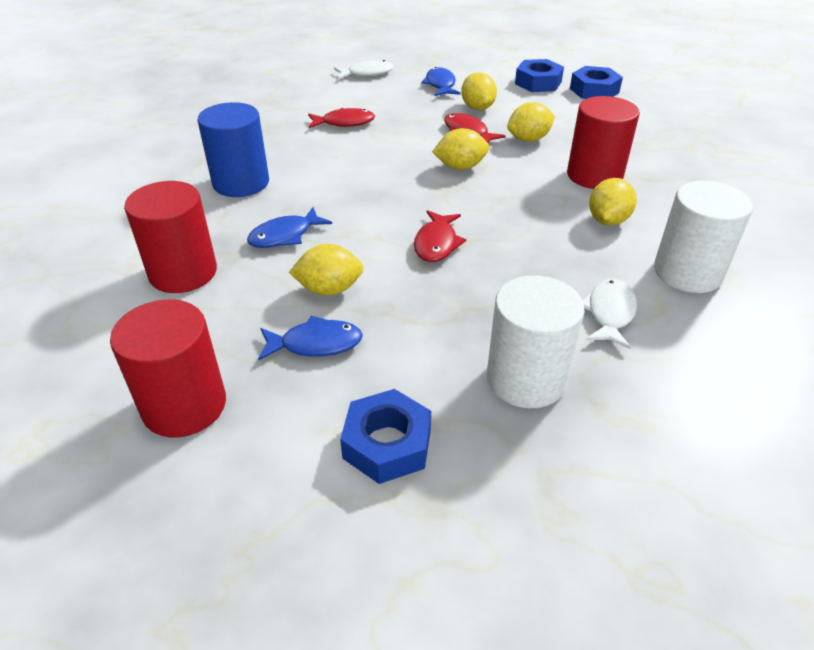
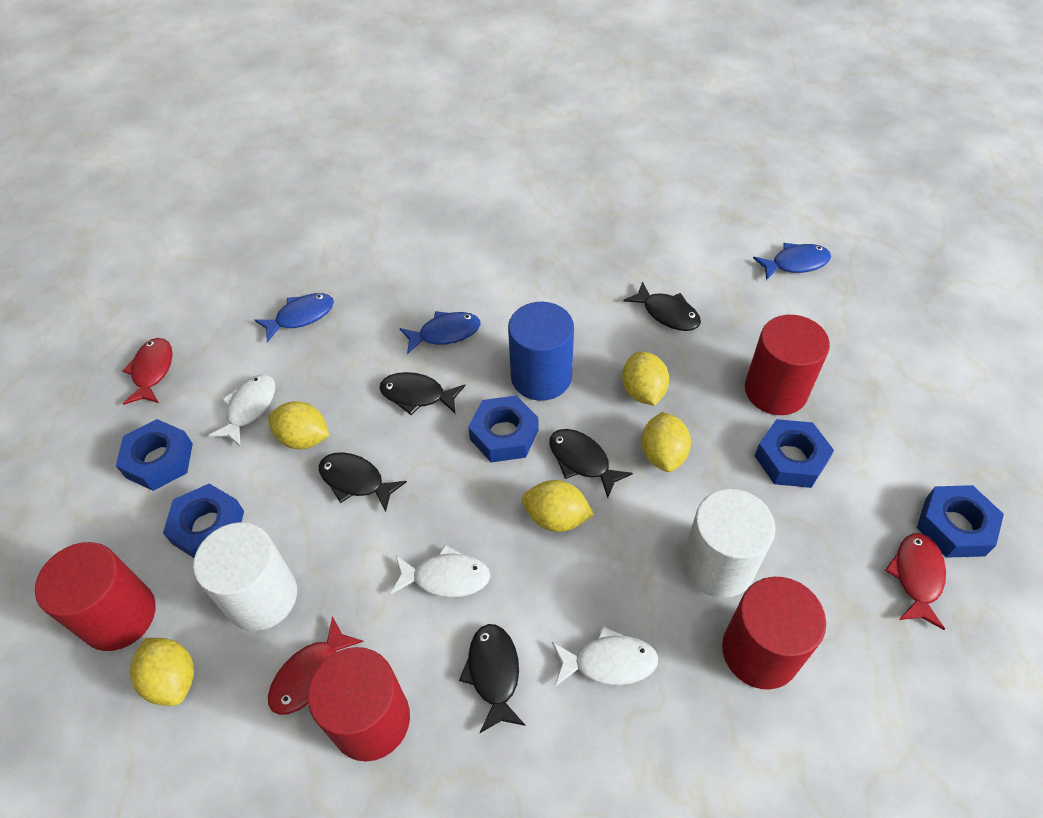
black fish: 0 -> 5
blue nut: 3 -> 5
red cylinder: 3 -> 4
white fish: 2 -> 3

